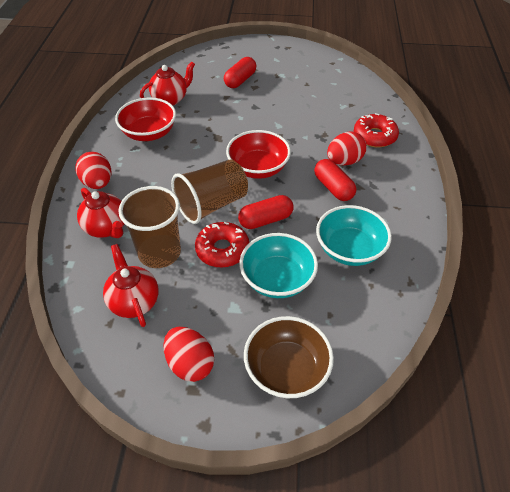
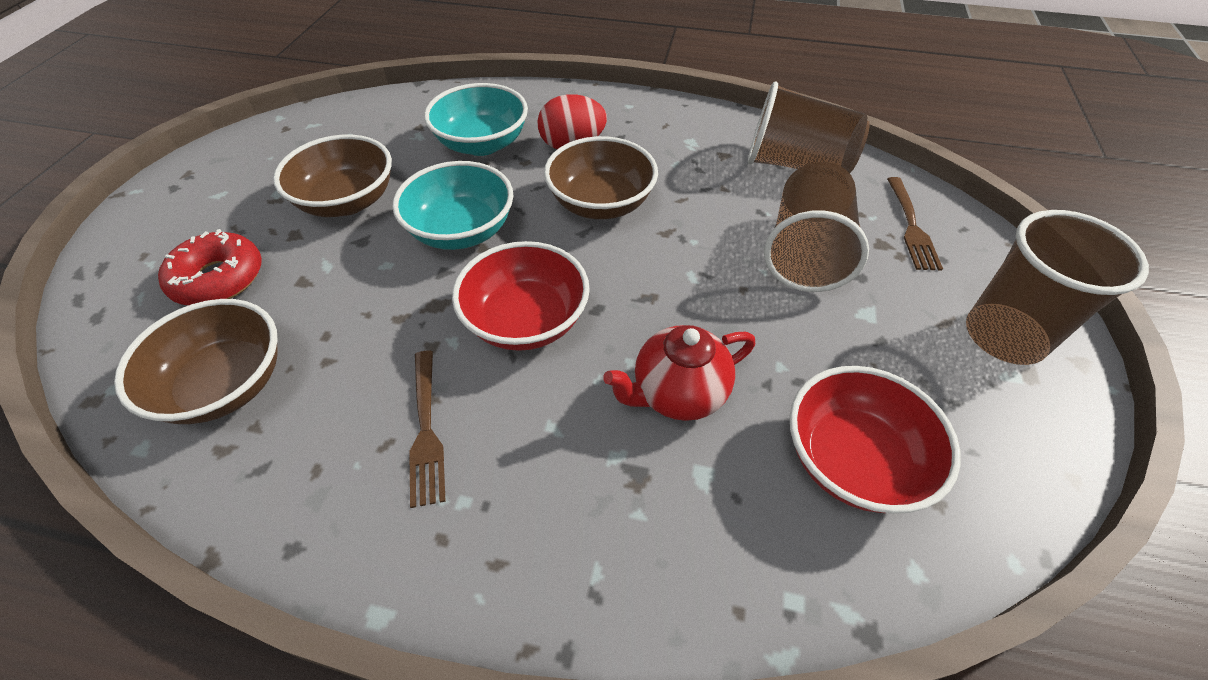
brown bowl: 1 -> 3
brown cup: 2 -> 3
brown fork: 0 -> 2
red capsule: 3 -> 0
red donut: 2 -> 1
red egg: 3 -> 1
red teapot: 3 -> 1

